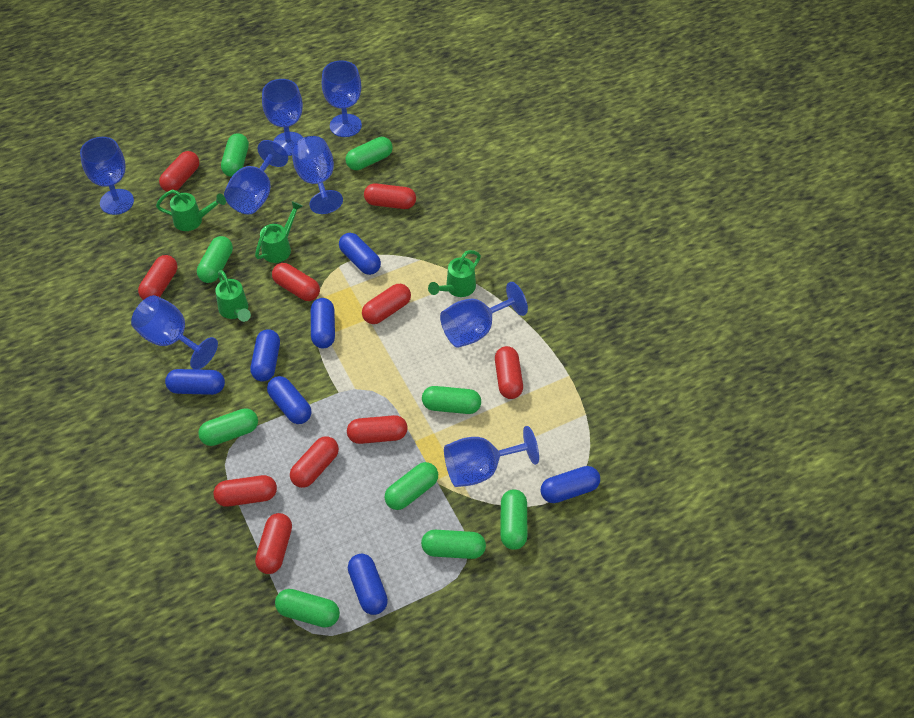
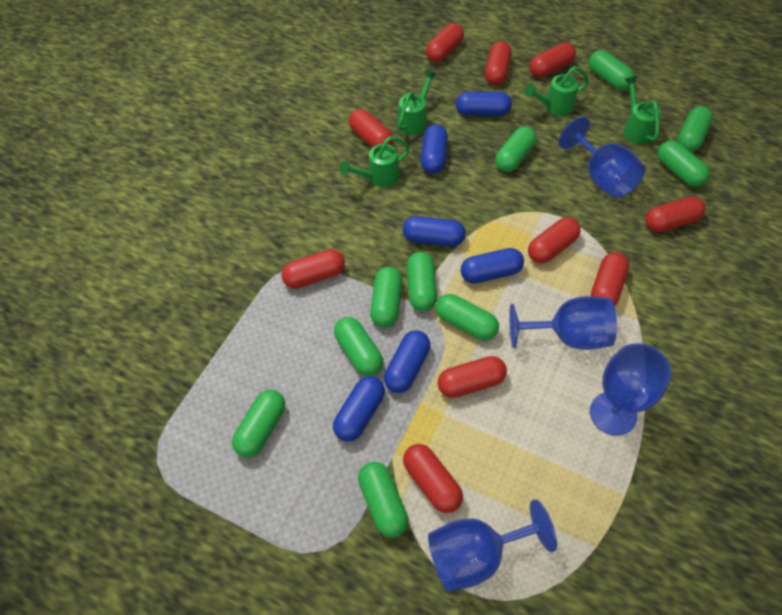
blue capsule: 7 -> 6
blue goblet: 8 -> 4
green capsule: 9 -> 10

